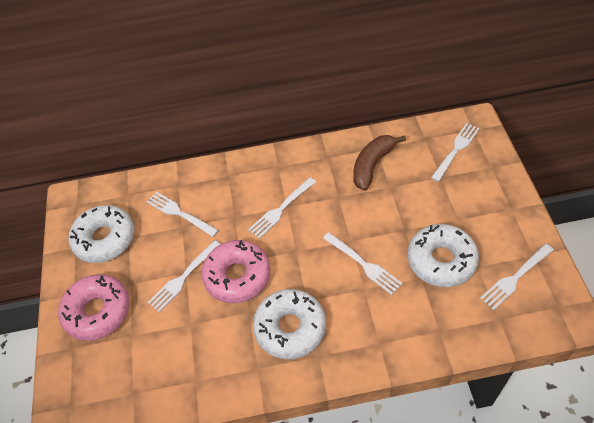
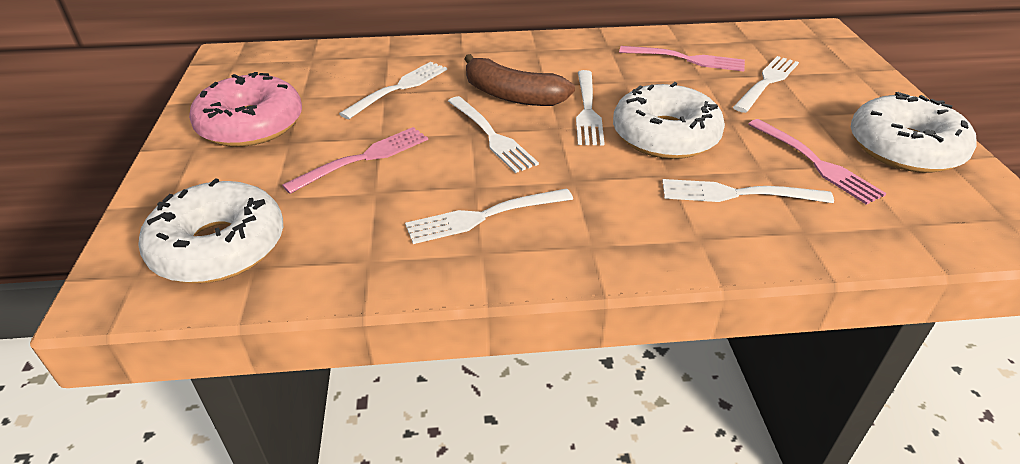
pink donut: 2 -> 1
pink fork: 0 -> 3

